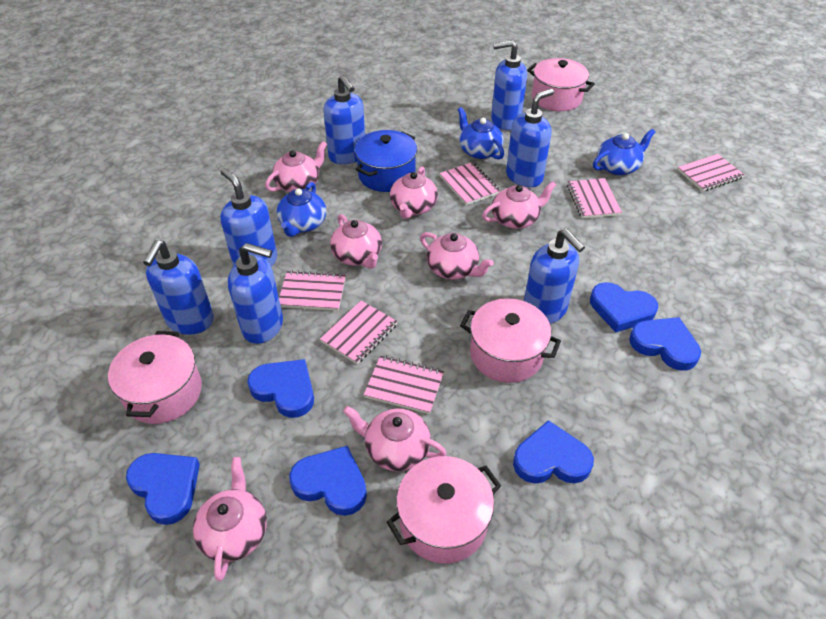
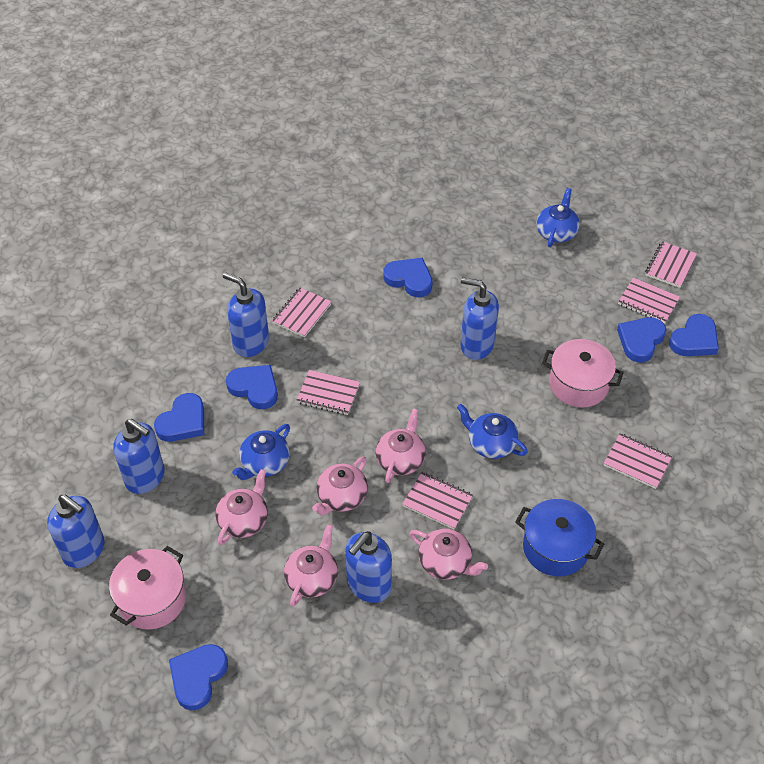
blue soap dispenser: 7 -> 5
pink pot: 4 -> 2
pink teapot: 7 -> 5

